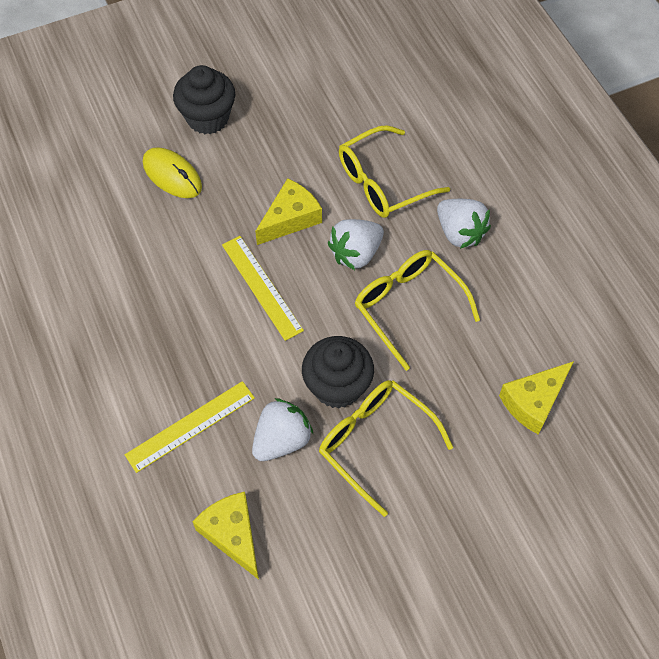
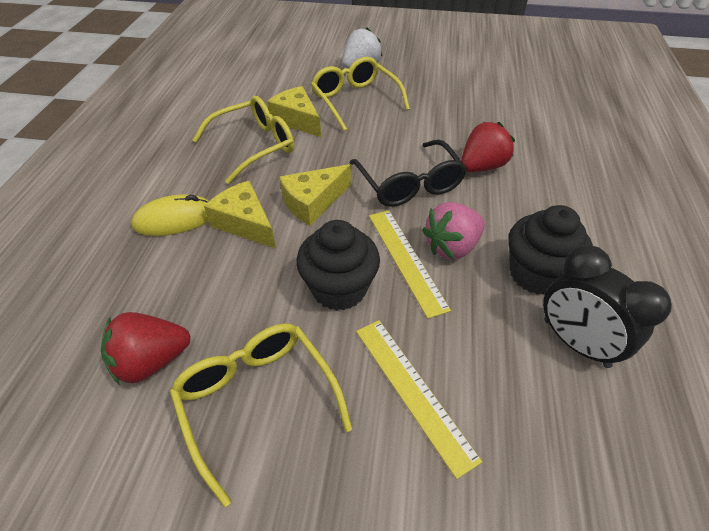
black clock: 0 -> 1
black glasses: 0 -> 1
pink strawberry: 0 -> 1
red strawberry: 0 -> 2
white strawberry: 3 -> 1

